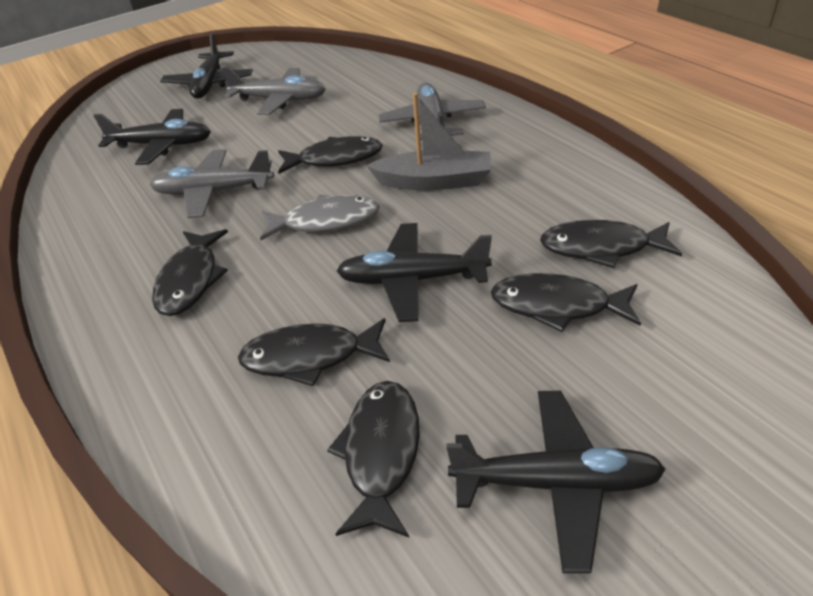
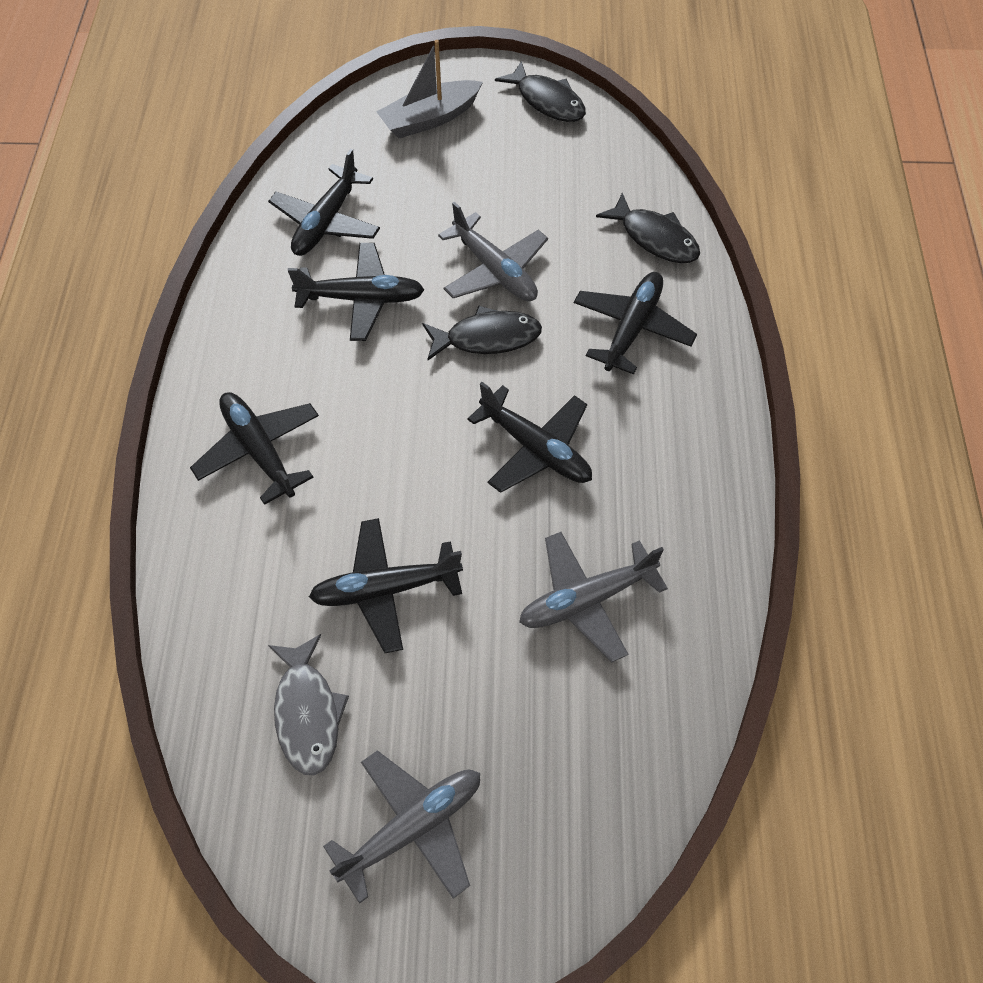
black fish: 6 -> 3
black plane: 4 -> 6

